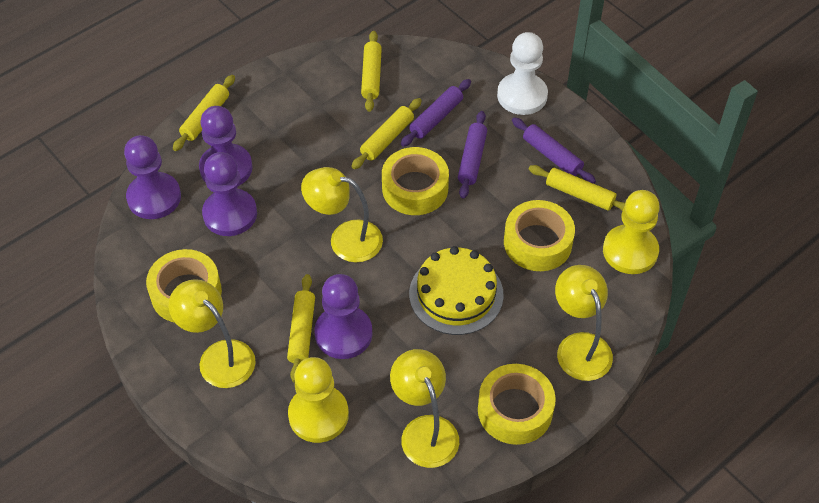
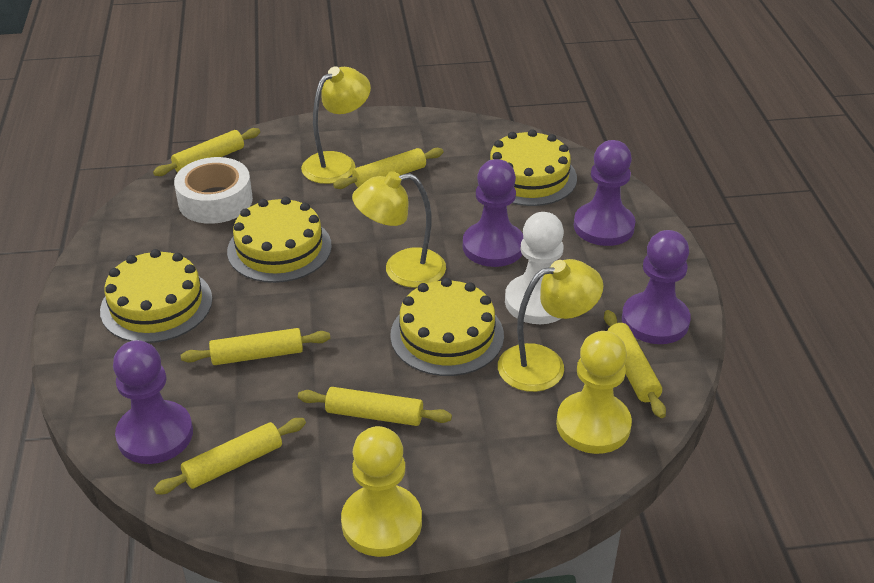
purple rolling pin: 3 -> 0
white tape: 0 -> 1
yellow cake: 1 -> 4
yellow lamp: 4 -> 3
yellow rolling pin: 5 -> 6
yellow tape: 4 -> 0

